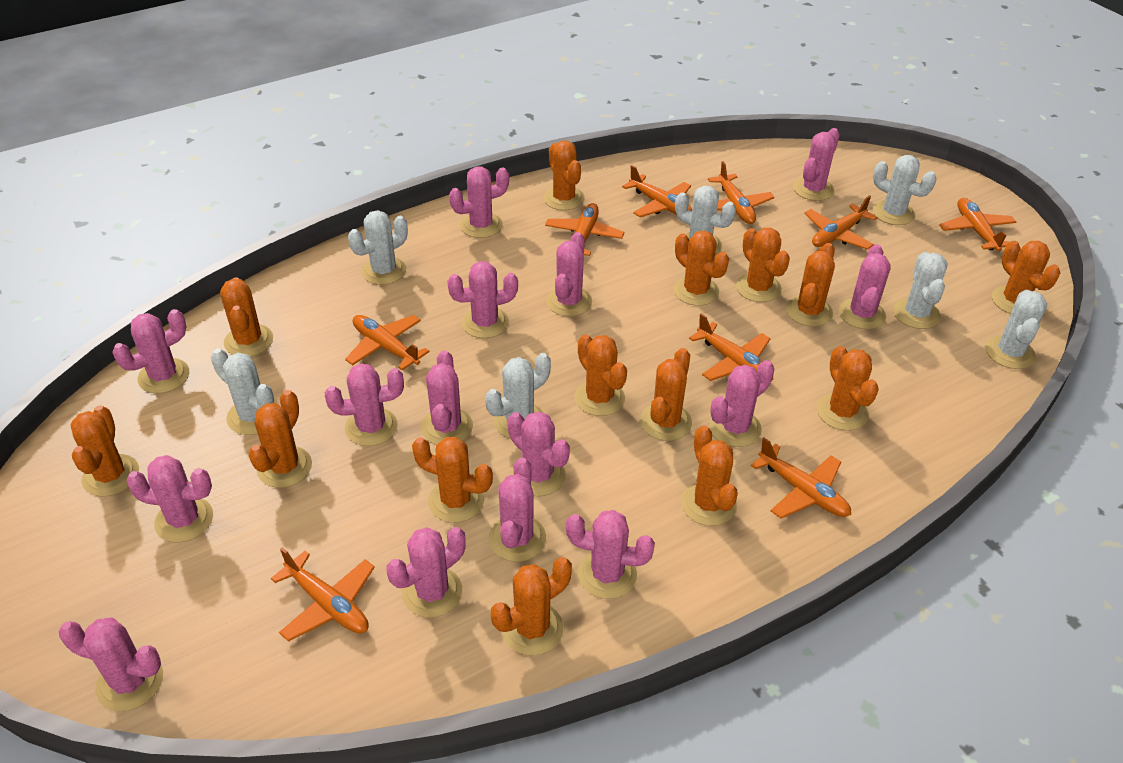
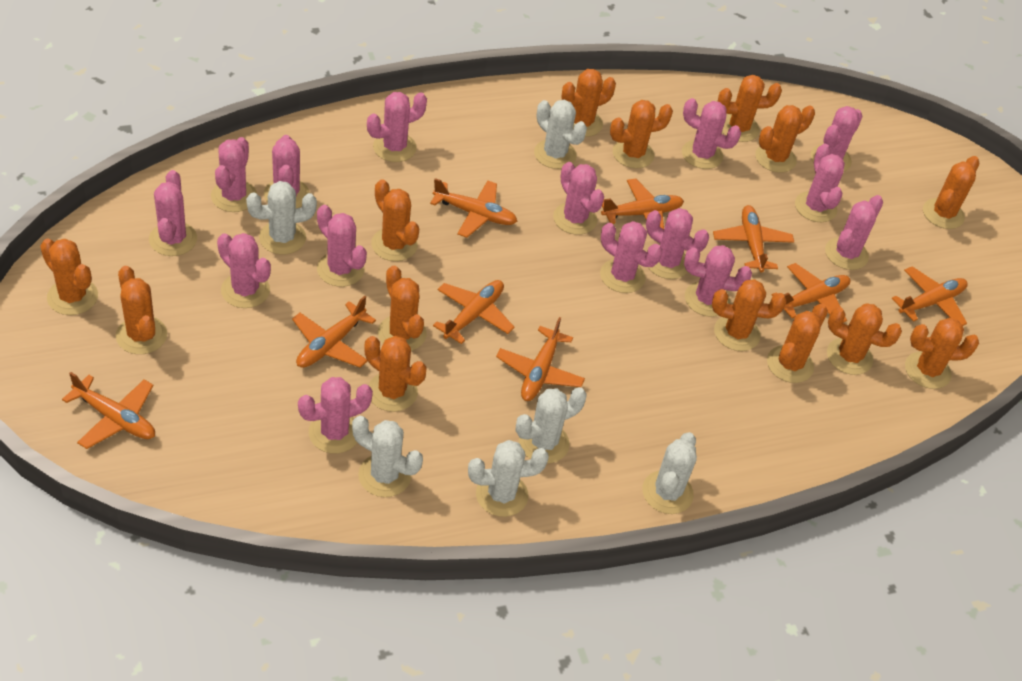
white cactus: 7 -> 6

